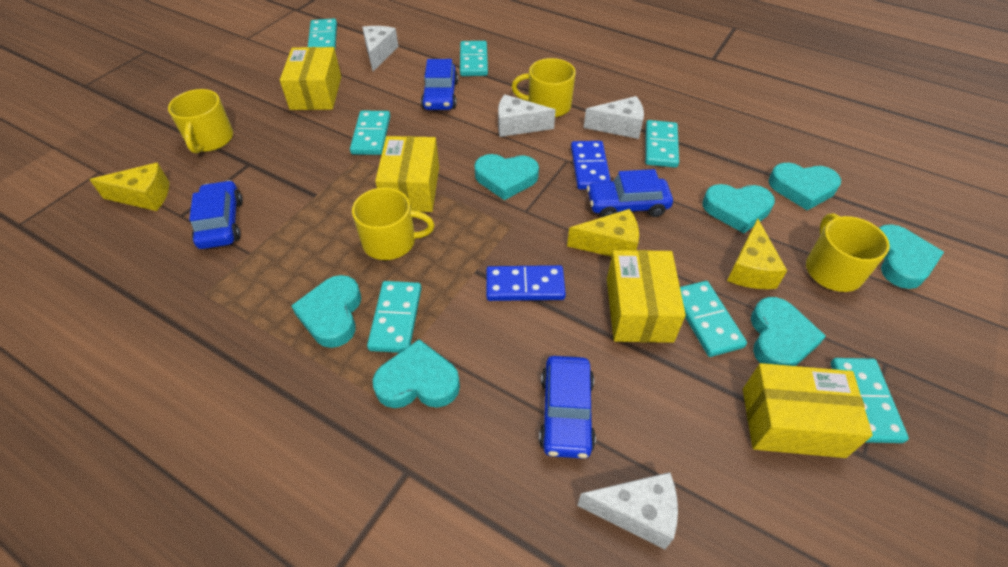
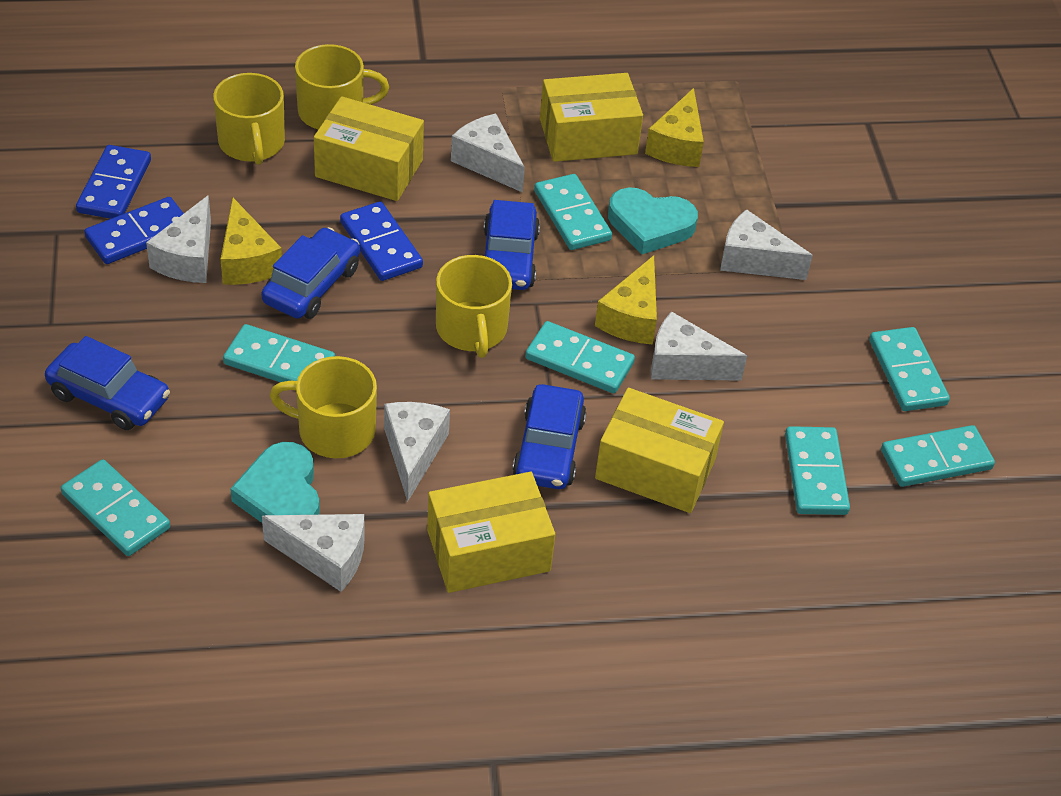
blue domino: 2 -> 3
turquoise heart: 7 -> 2
white cheese: 4 -> 6

